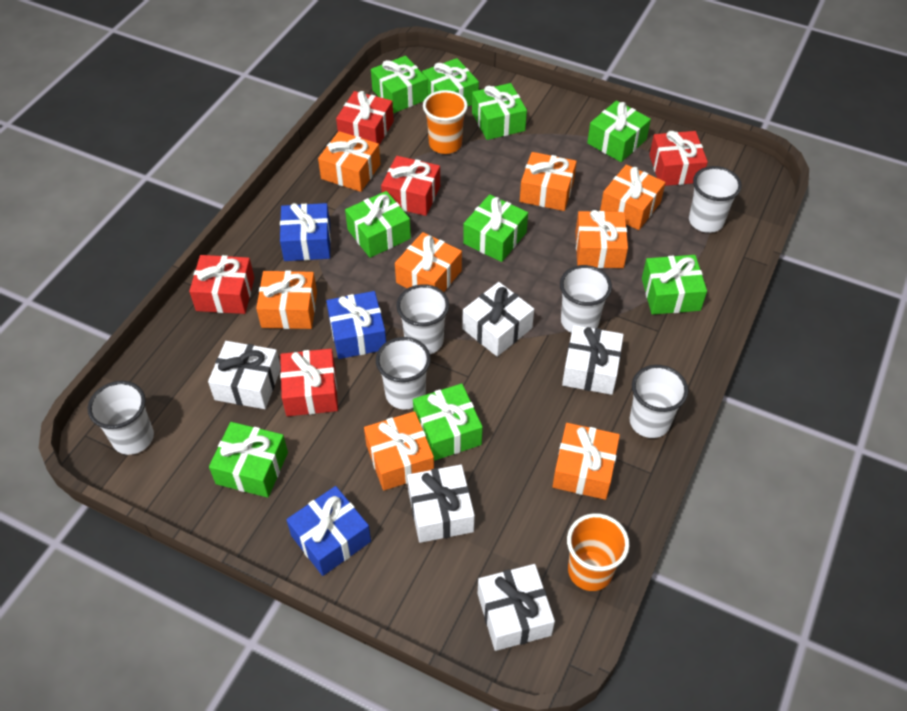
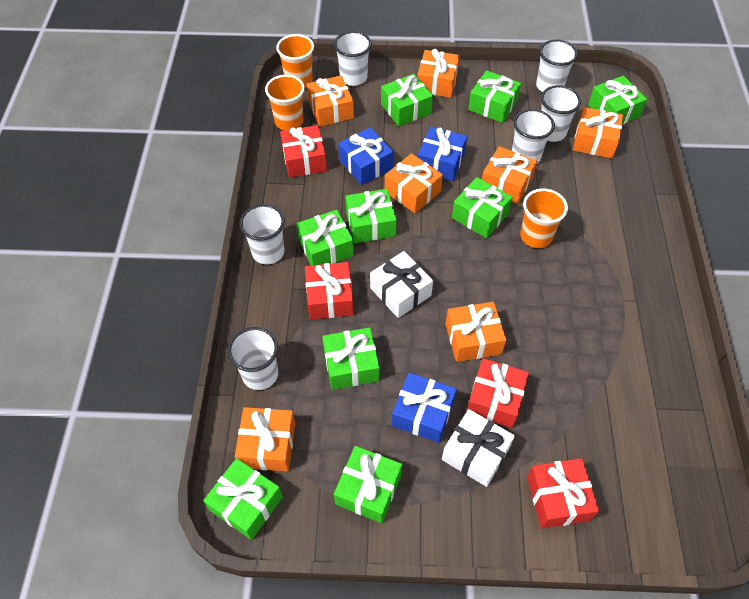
orange cup: 2 -> 3
orange gift: 8 -> 7
red gift: 5 -> 4
white gift: 5 -> 2

